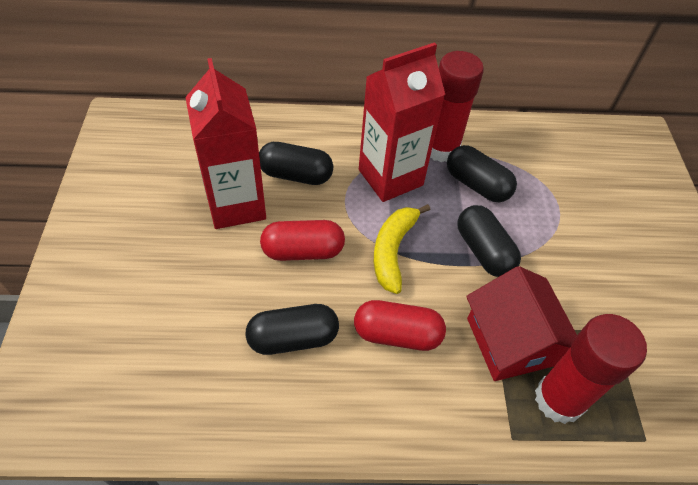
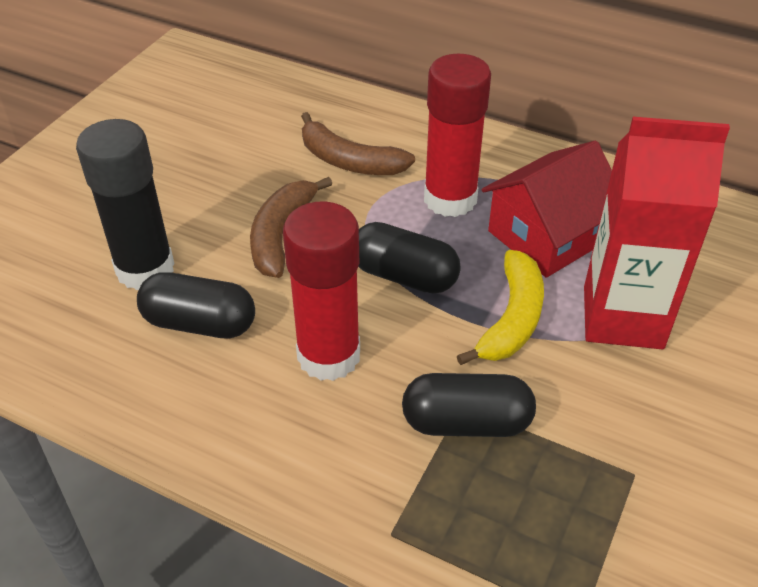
black capsule: 4 -> 3
black glue stick: 0 -> 1
brown banana: 0 -> 2
red capsule: 2 -> 0
red carton: 2 -> 1

